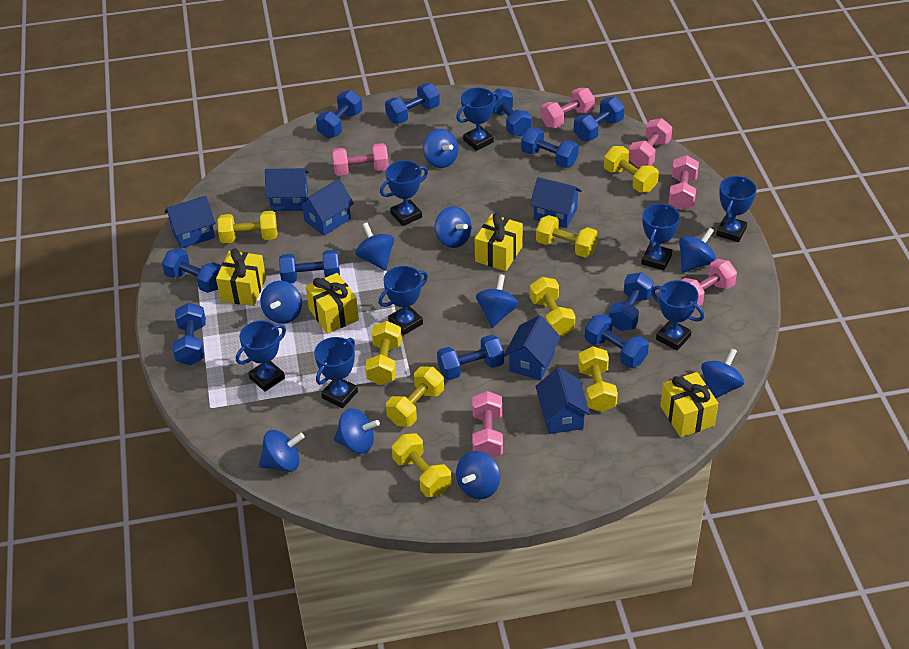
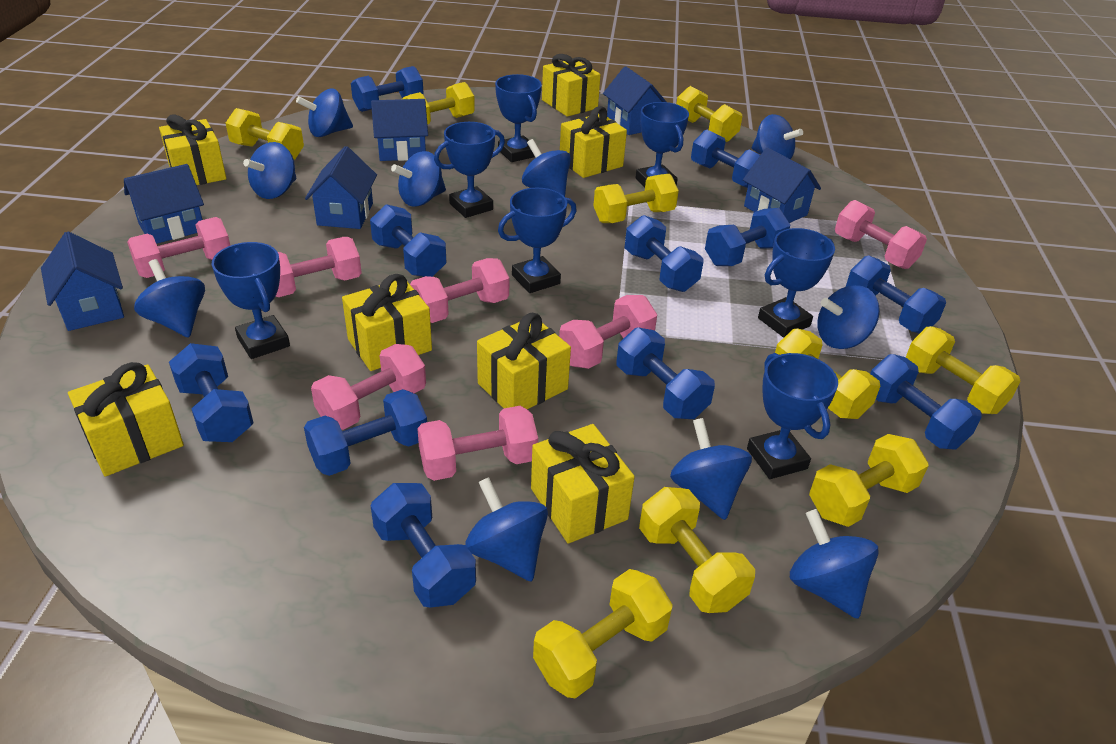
blue trophy: 8 -> 7
pink dumbbell: 6 -> 7
yellow dumbbell: 8 -> 9
yellow gift: 4 -> 7

